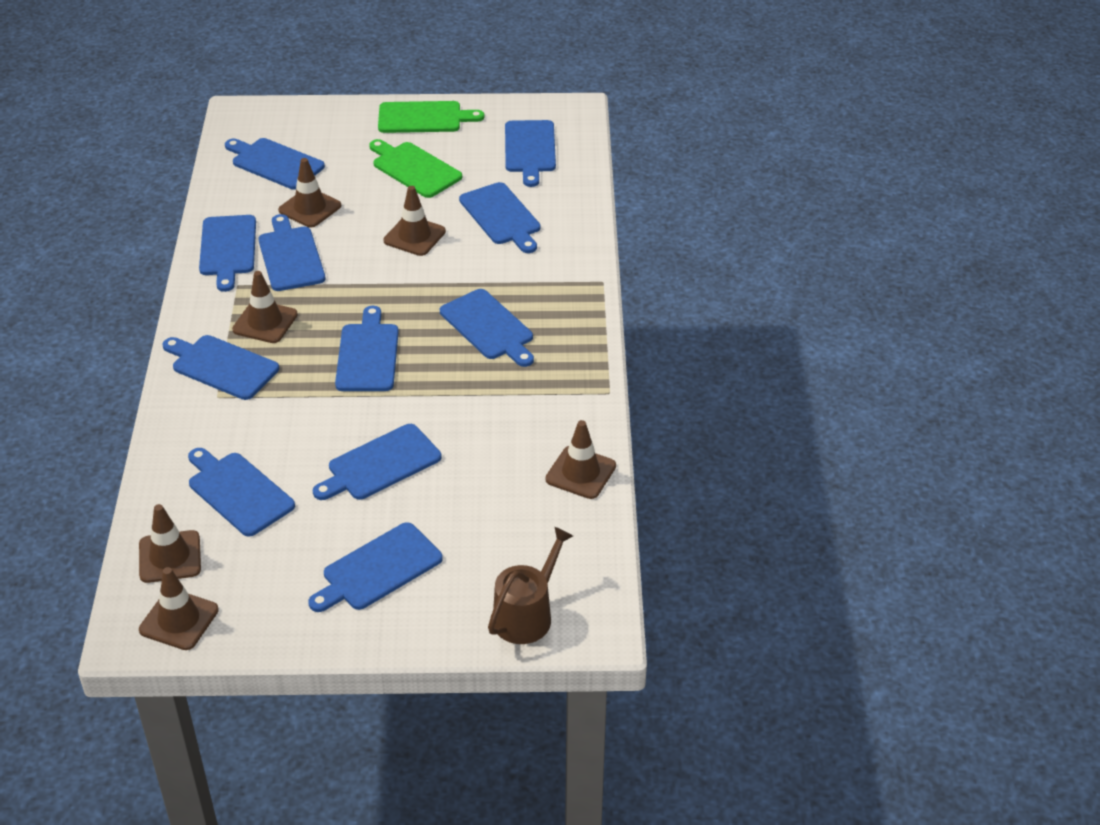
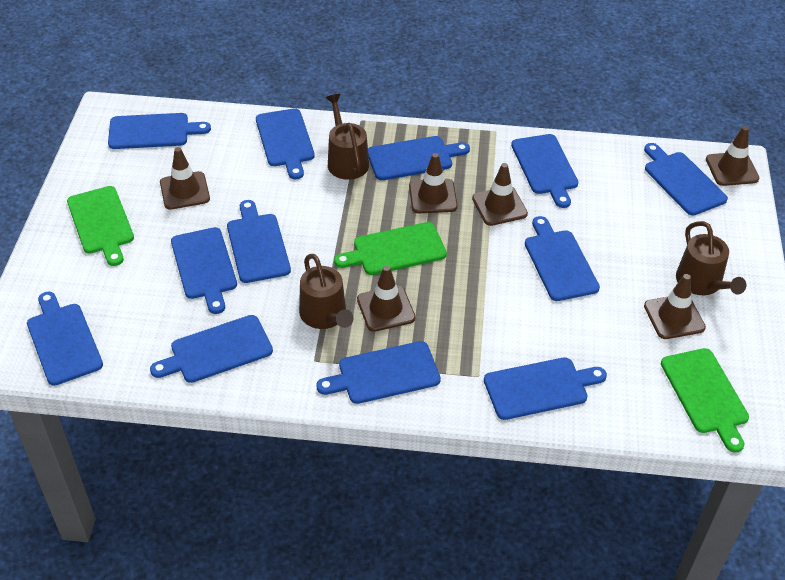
blue cutting board: 11 -> 12
brown watering can: 1 -> 3
green cutting board: 2 -> 3

